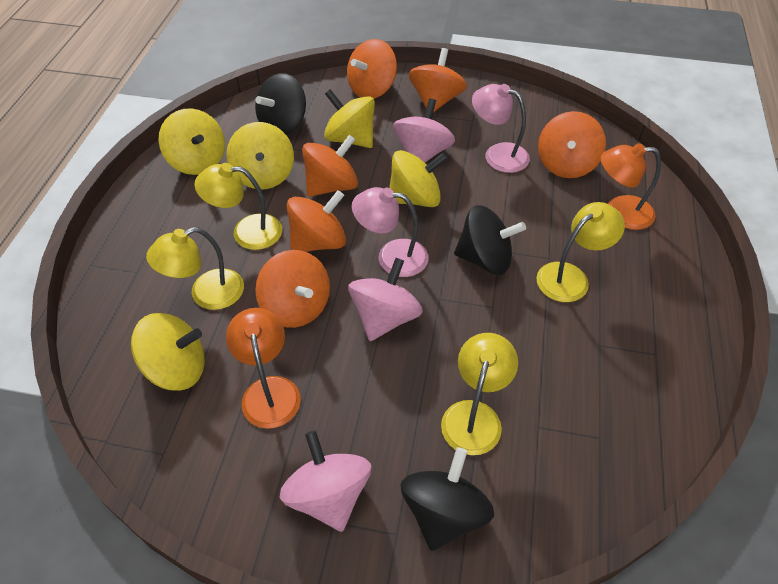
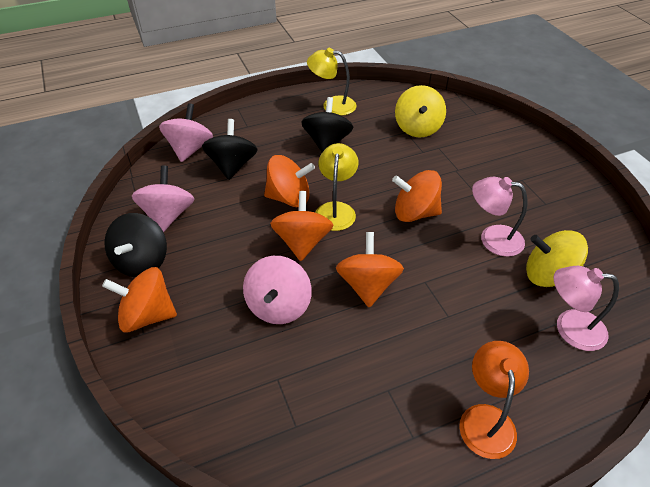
orange lamp: 2 -> 1
orange spinning top: 6 -> 5
yellow lamp: 4 -> 2
yellow spinning top: 5 -> 2

